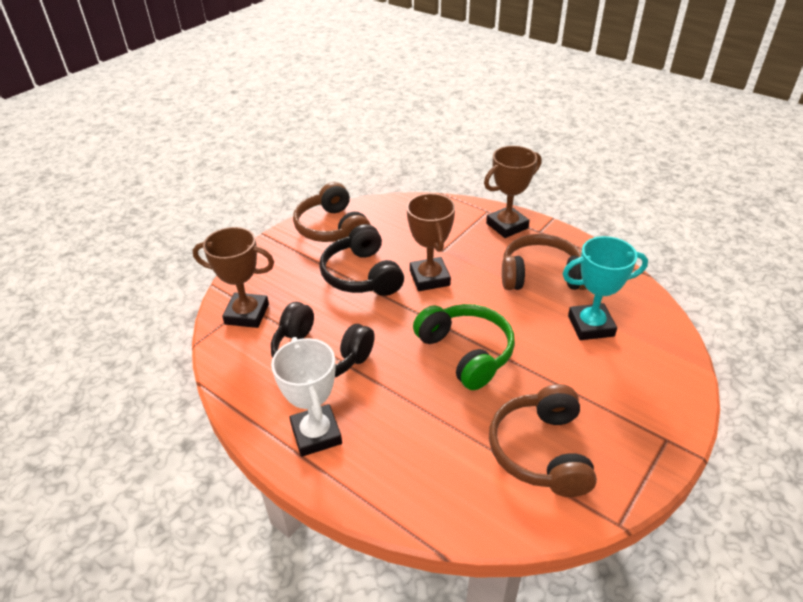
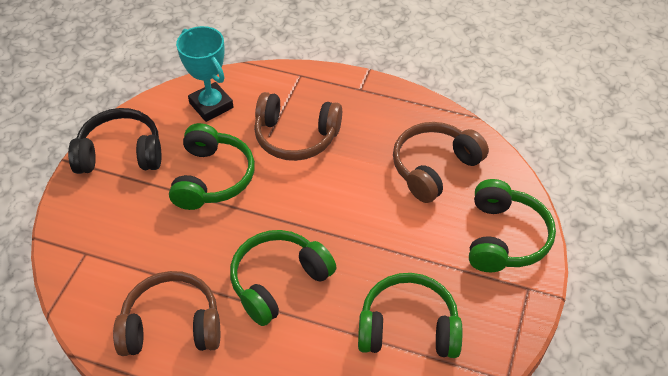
black headphones: 2 -> 1
brown trophy: 3 -> 0
green headphones: 1 -> 4
white trophy: 1 -> 0

